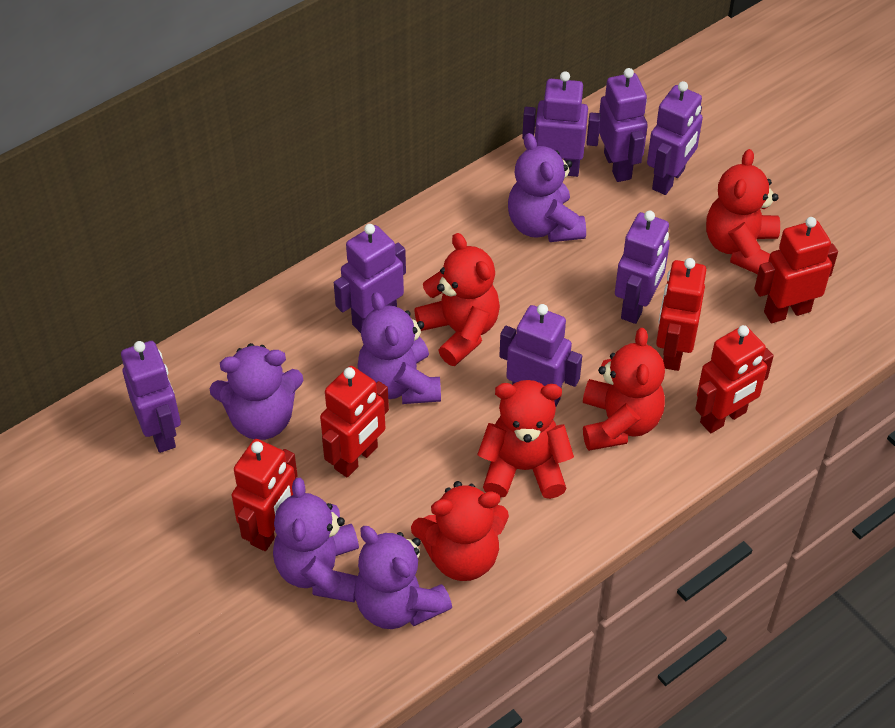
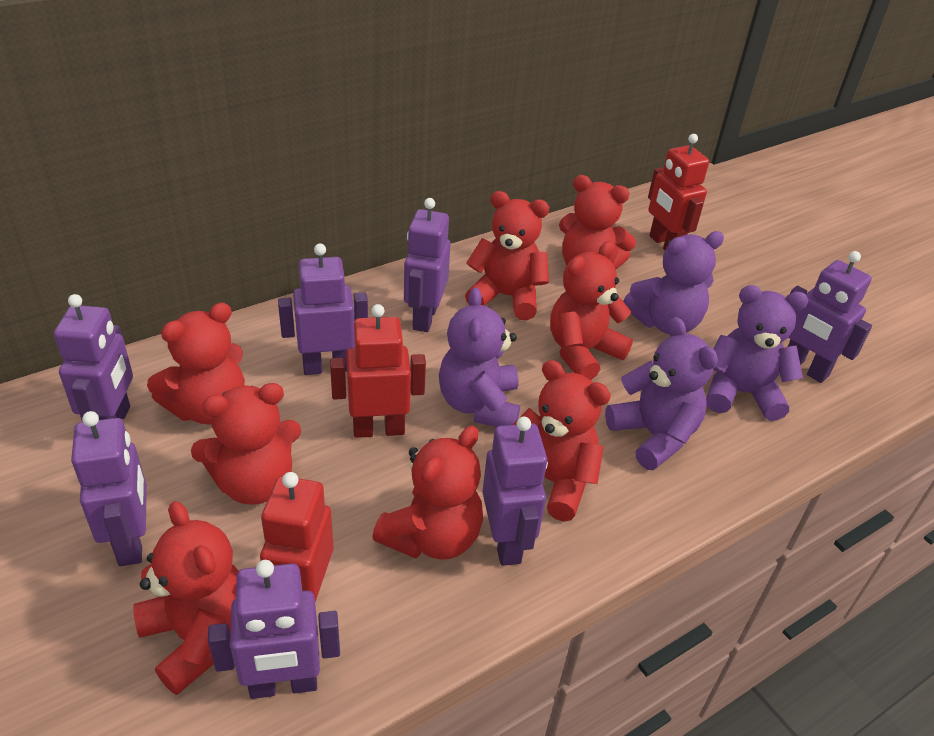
purple teddy bear: 5 -> 4
red robot: 5 -> 3
red teddy bear: 5 -> 8

